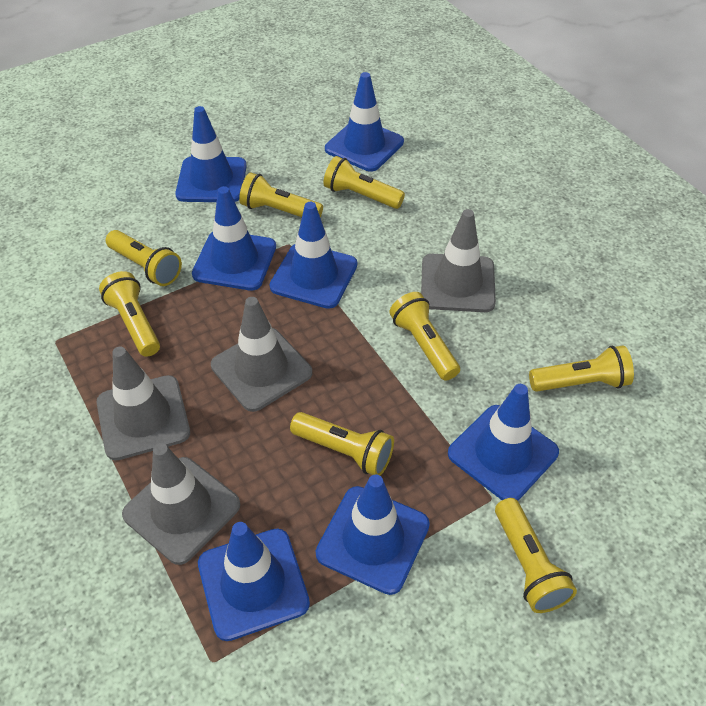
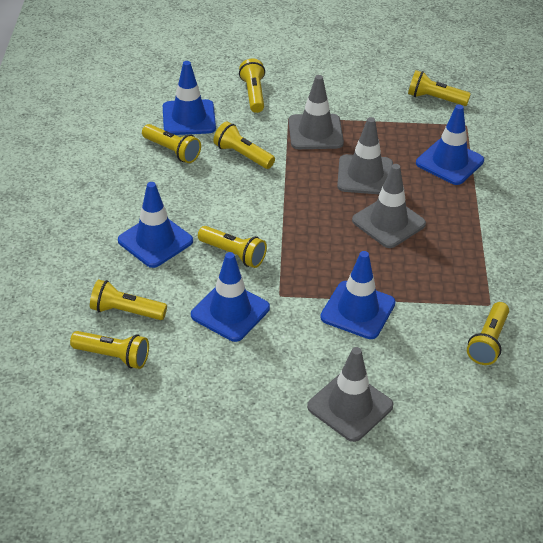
blue traffic cone: 7 -> 5

